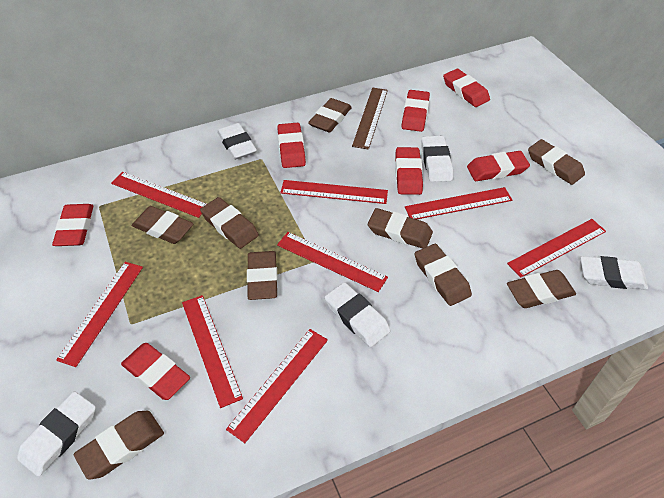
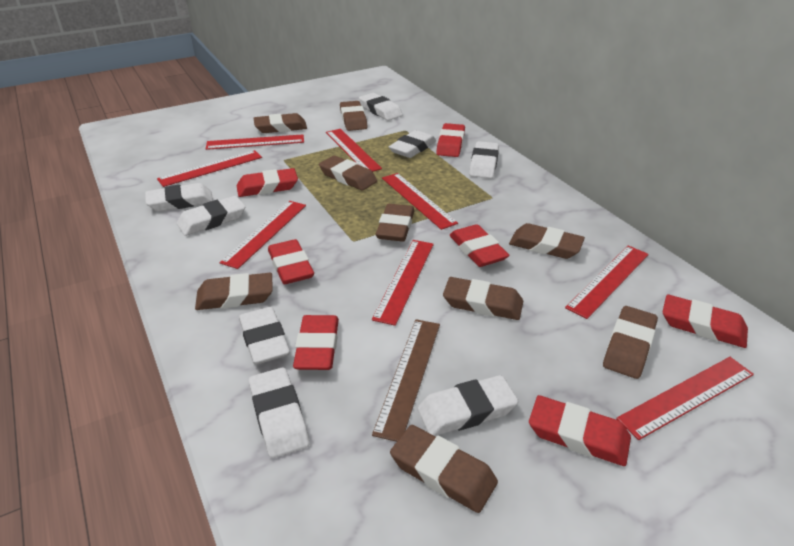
white eraser: 5 -> 8

